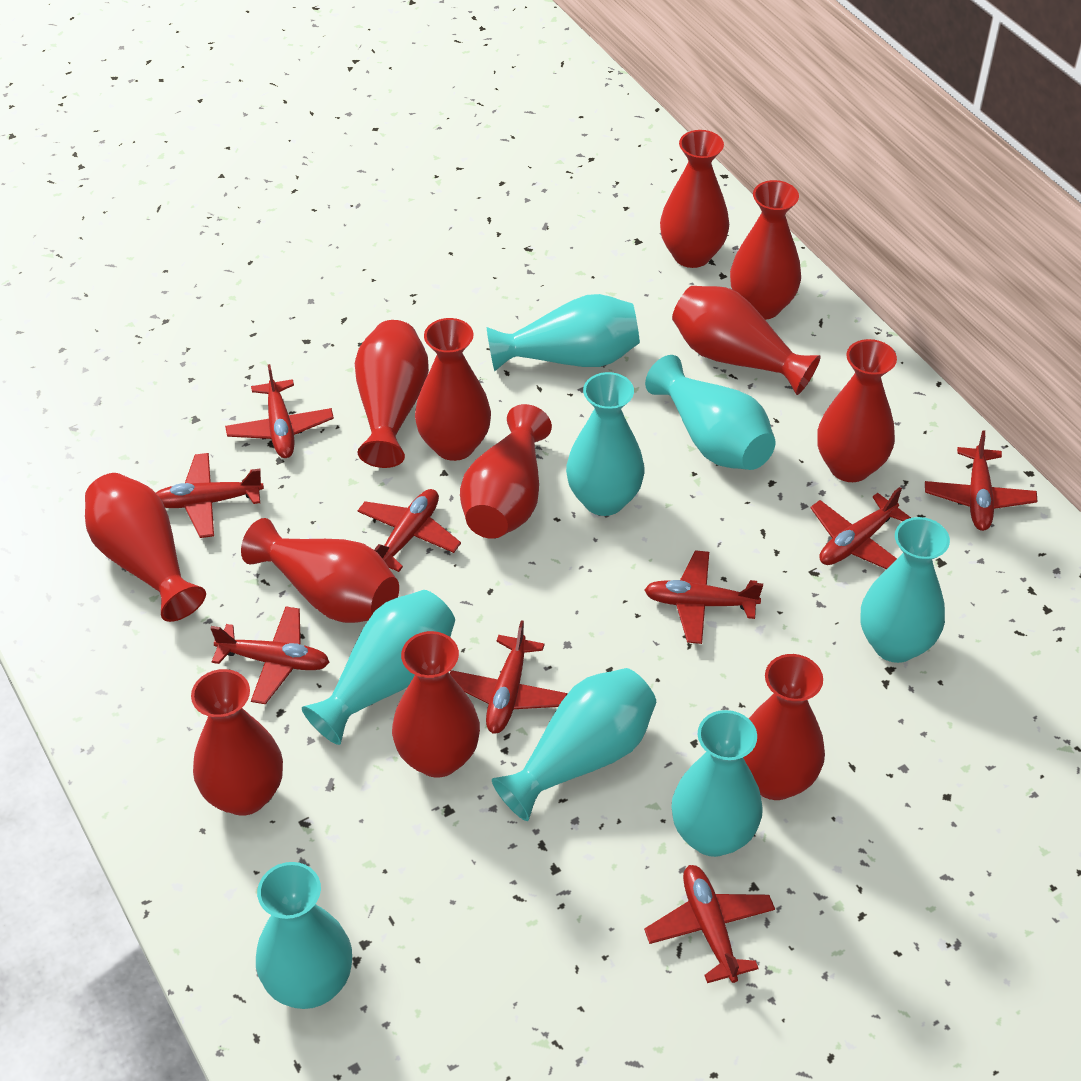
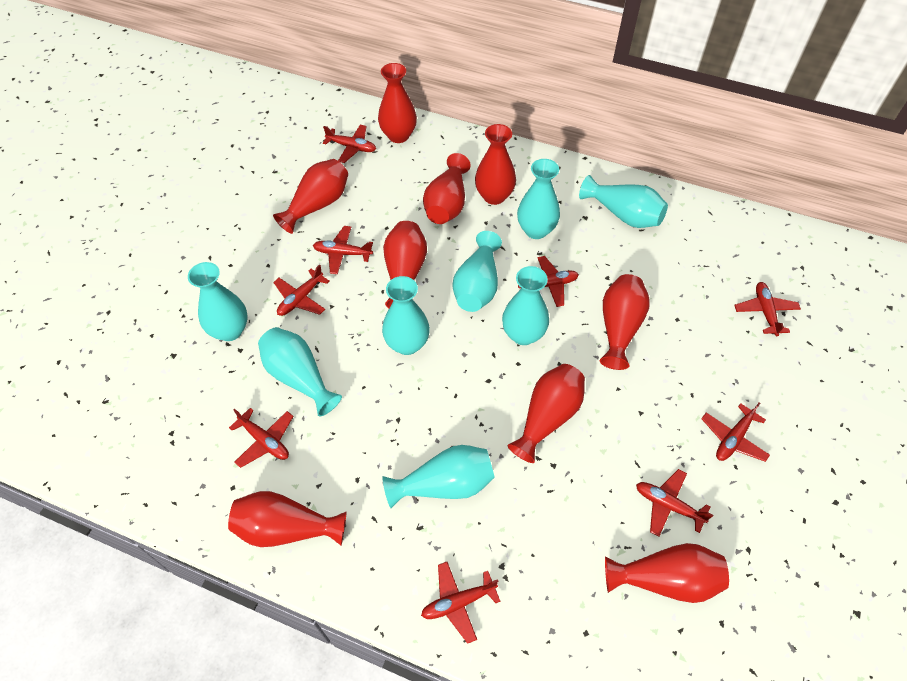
red vase: 12 -> 9

